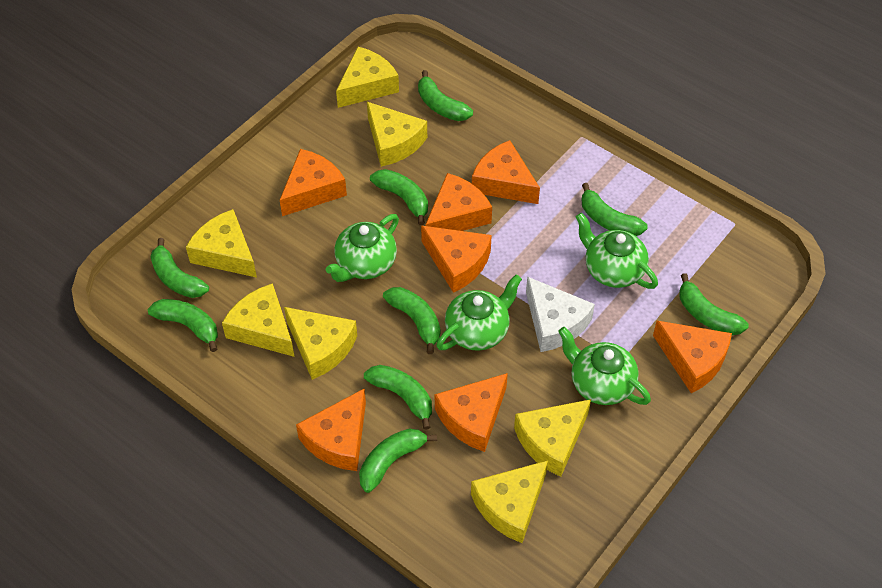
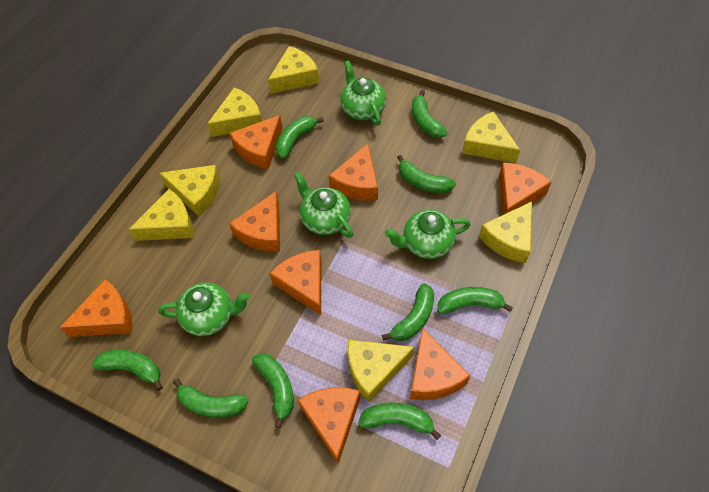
orange cheese: 7 -> 8
white cheese: 1 -> 0

